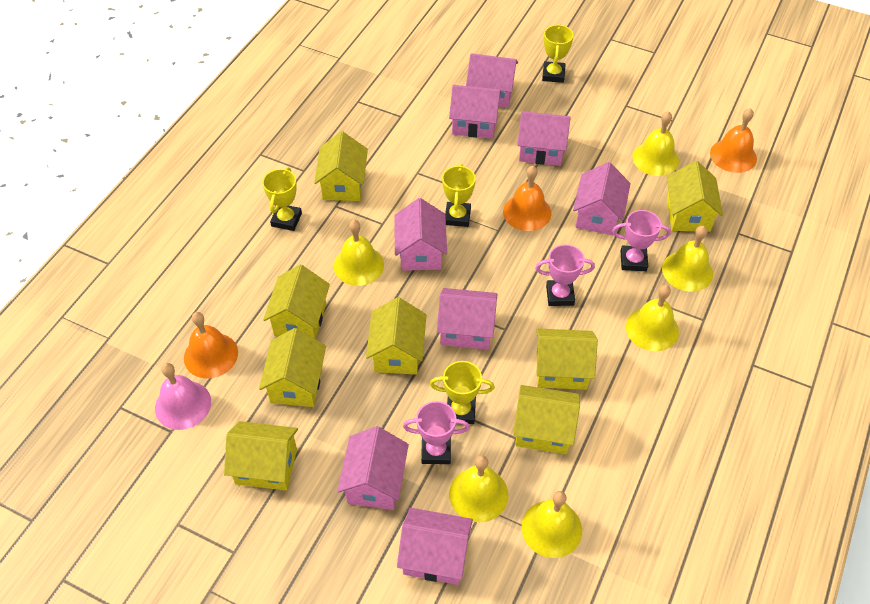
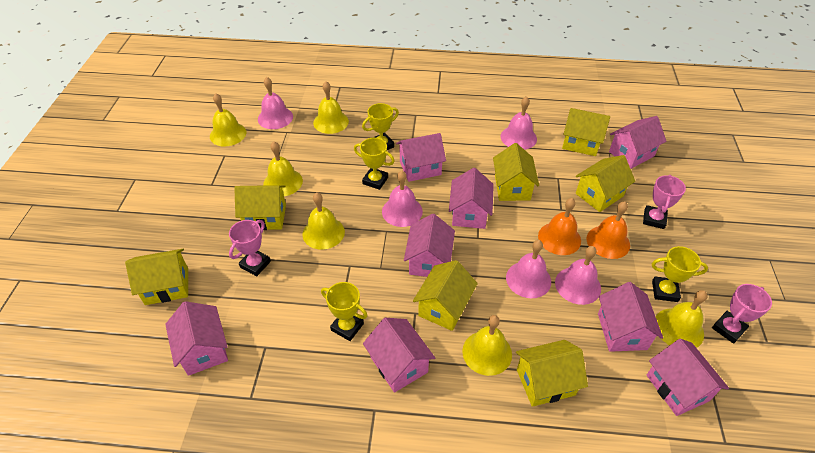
orange bell: 3 -> 2
pink bell: 1 -> 5
yellow house: 8 -> 7

